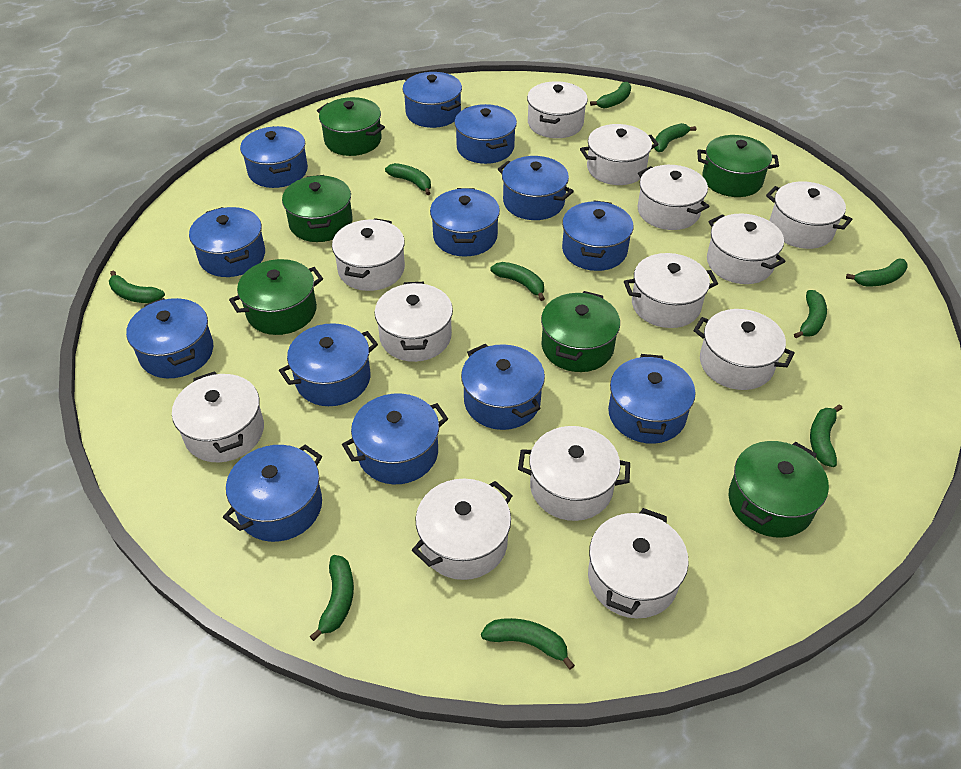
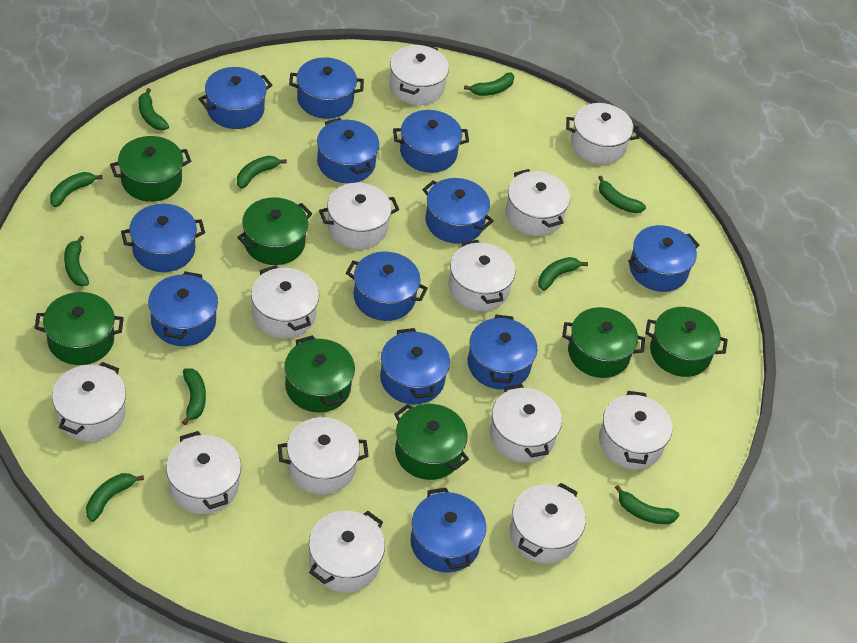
blue pot: 13 -> 12
green pot: 6 -> 7

